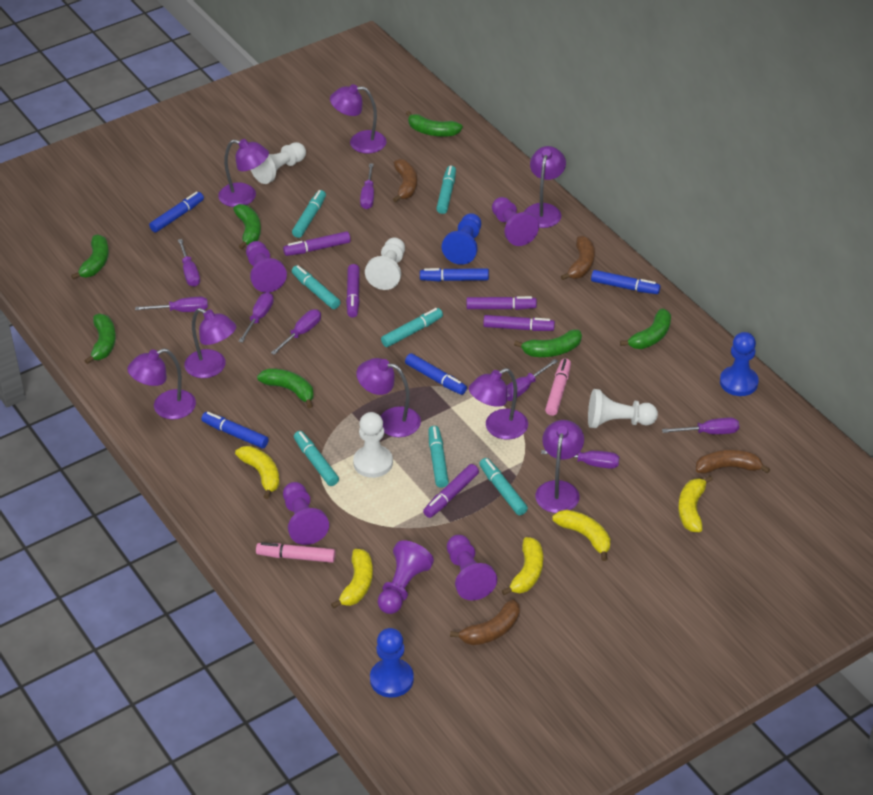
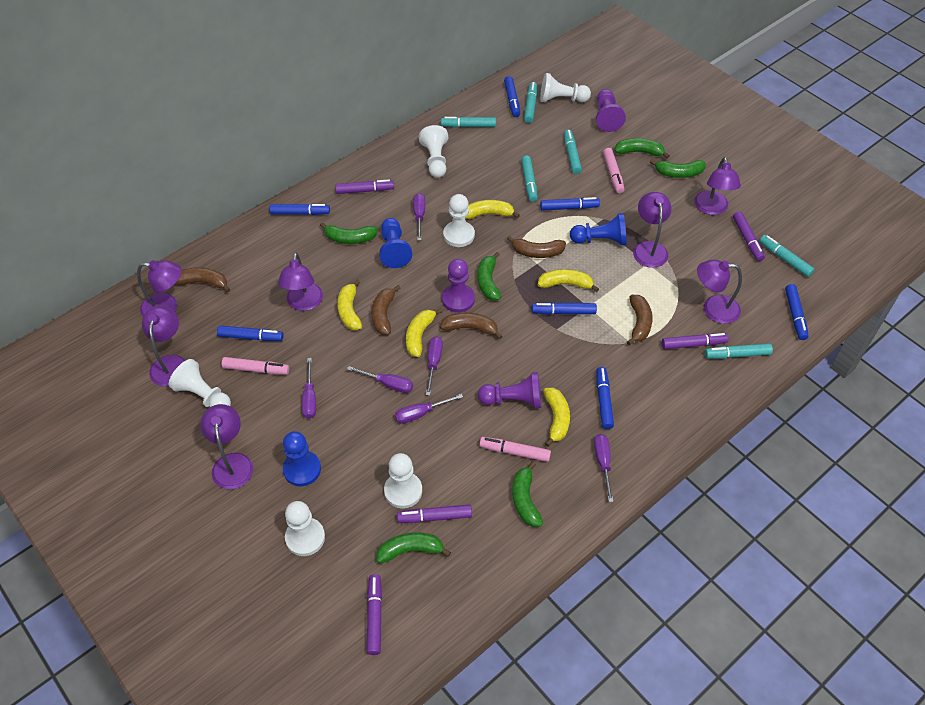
blue marker: 5 -> 7
brown banana: 4 -> 5
green banana: 7 -> 6
pink marker: 2 -> 3
purple lamp: 8 -> 7
purple pawn: 5 -> 3
purple screwdriver: 8 -> 6
turquoise marker: 7 -> 6
white pawn: 4 -> 6

